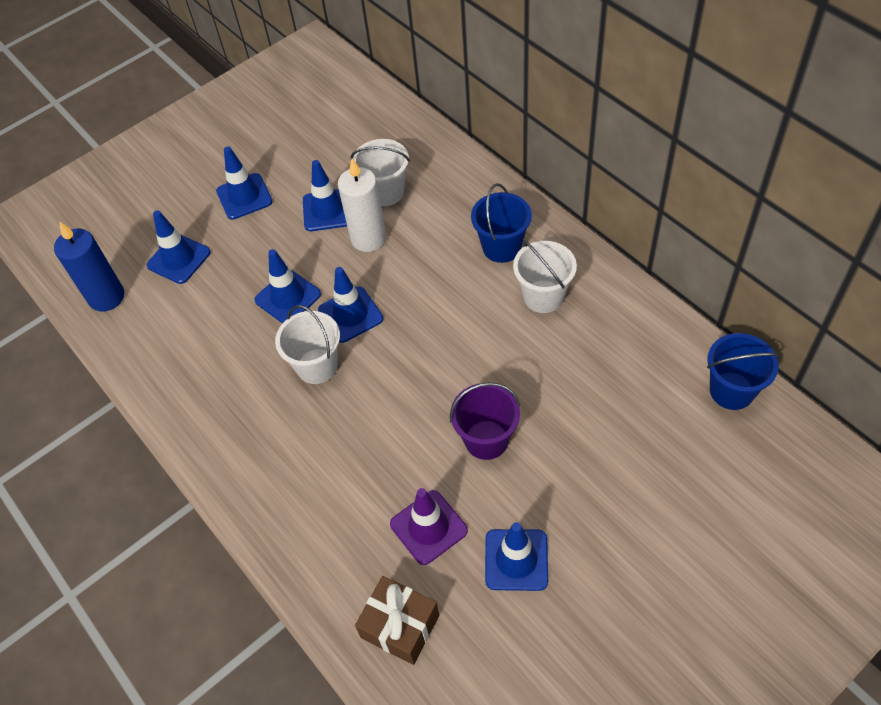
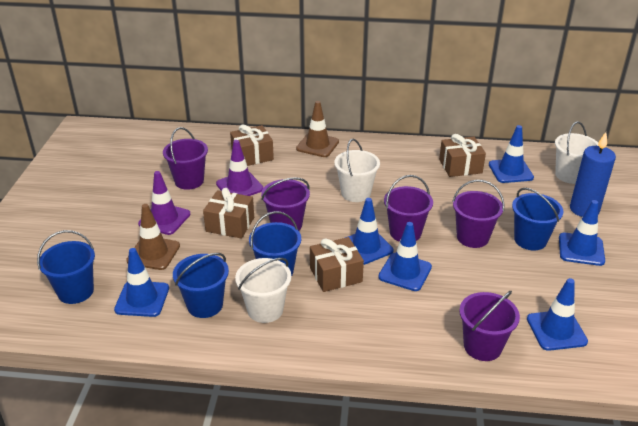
blue bucket: 2 -> 4
brown gift: 1 -> 4
brown traffic cone: 0 -> 2
purple bucket: 1 -> 5
purple traffic cone: 1 -> 2
white candle: 1 -> 0

